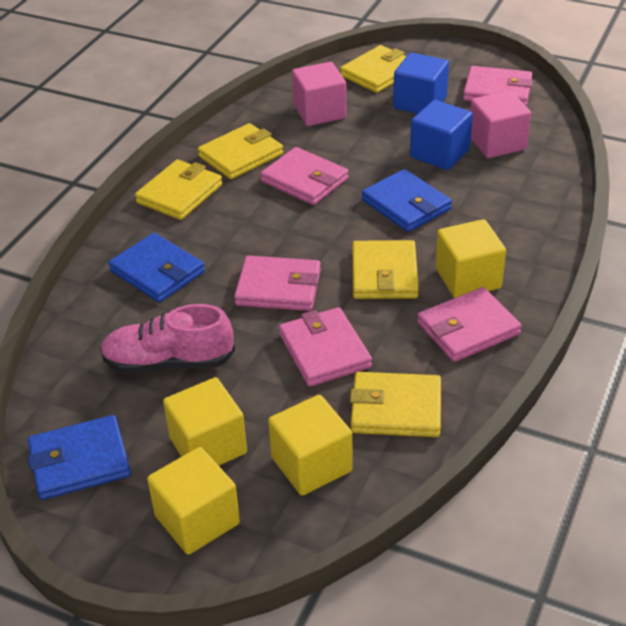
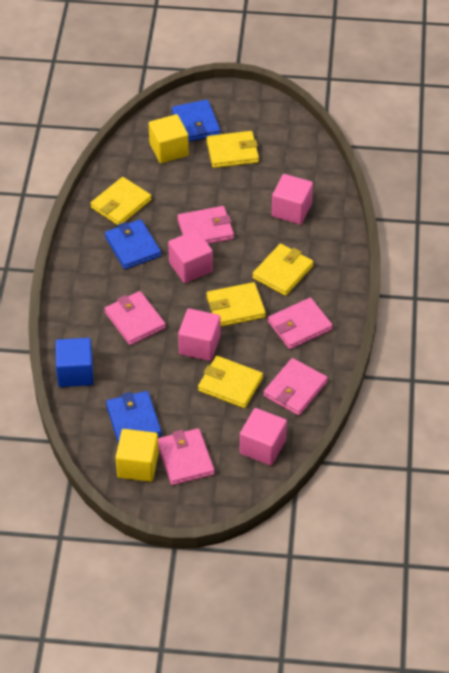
blue cube: 2 -> 1
pink cube: 2 -> 4
pink shoe: 1 -> 0
yellow cube: 4 -> 2

